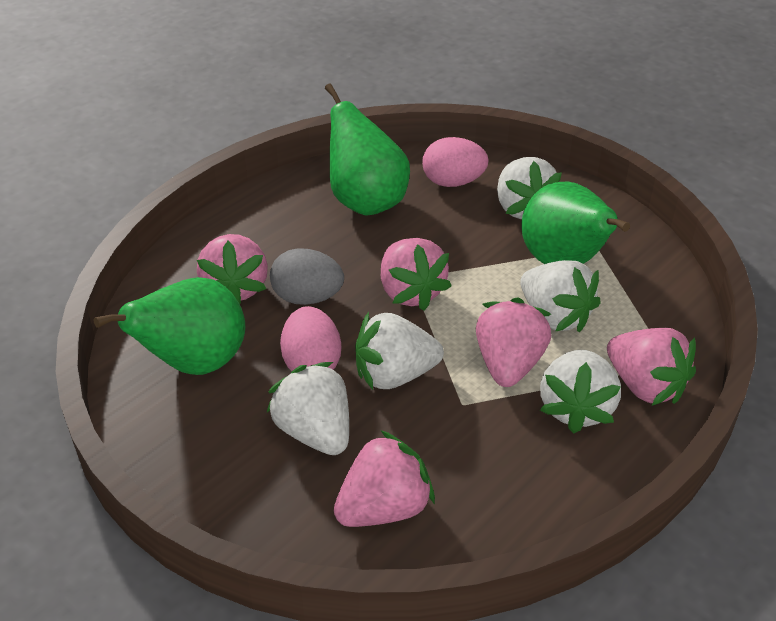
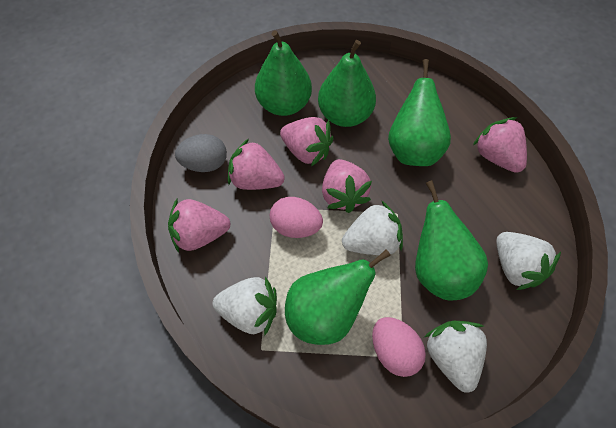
green pear: 3 -> 5
white strawberry: 5 -> 4

